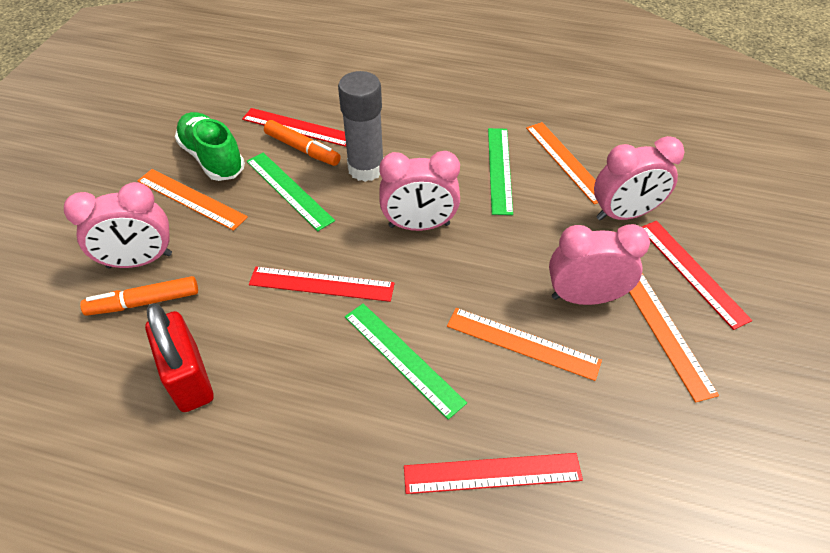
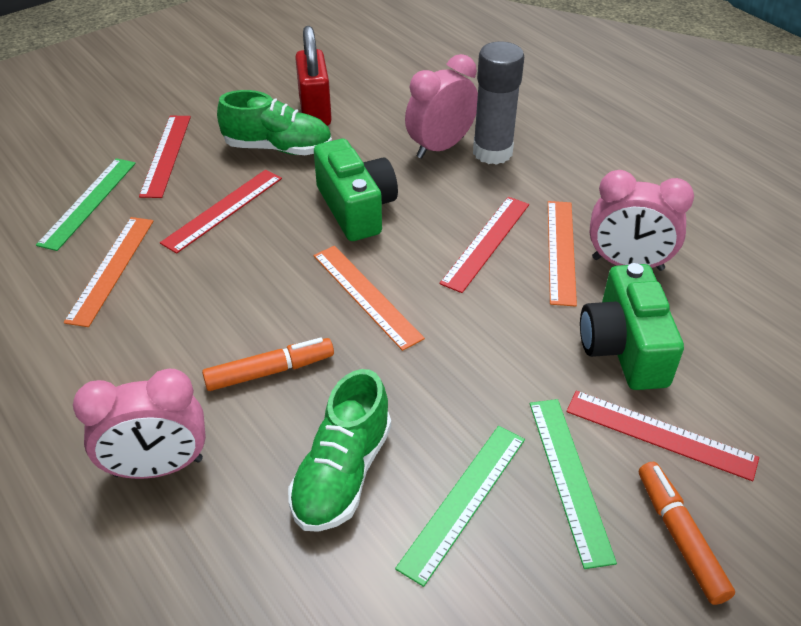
green camera: 0 -> 2
green shoe: 1 -> 2
orange ruler: 4 -> 3
pink clock: 4 -> 3

